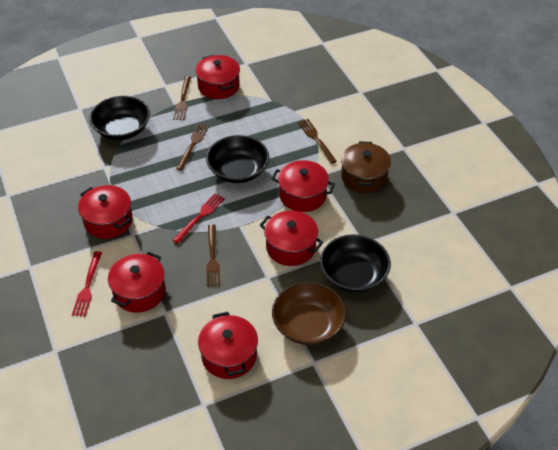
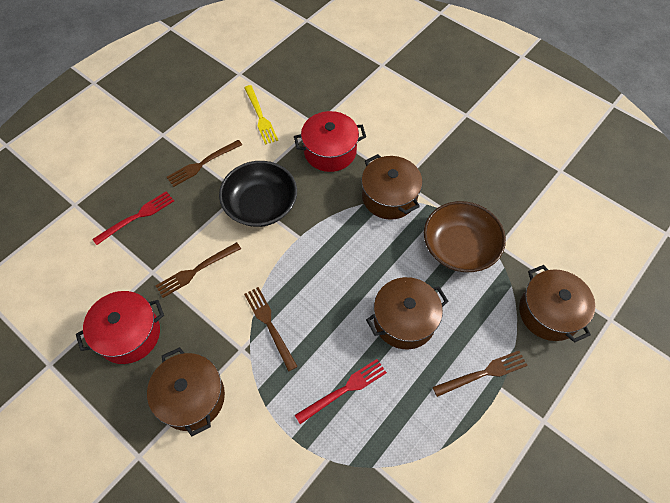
black bowl: 3 -> 1
brown pot: 1 -> 4
red pot: 6 -> 2
yellow fork: 0 -> 1

